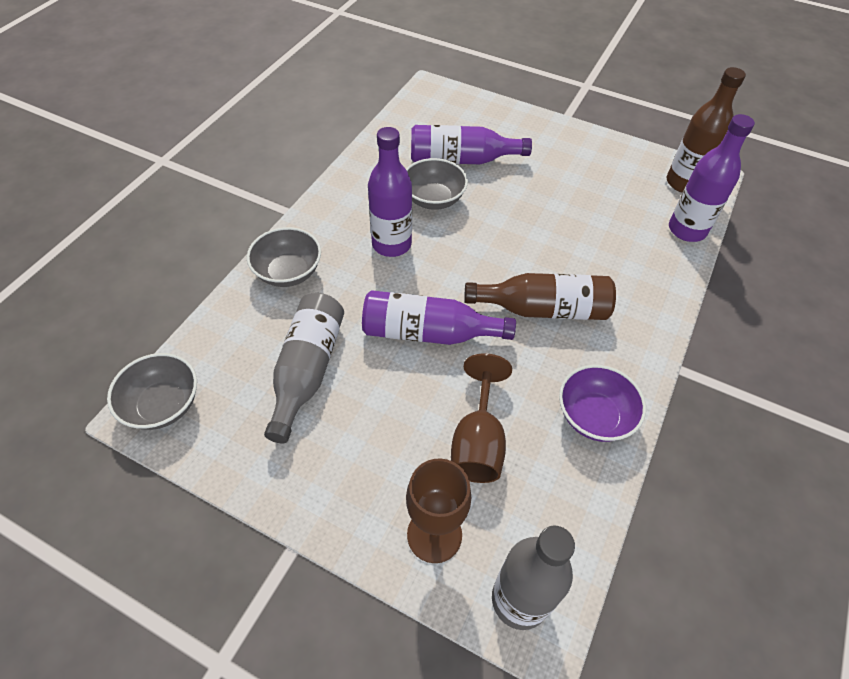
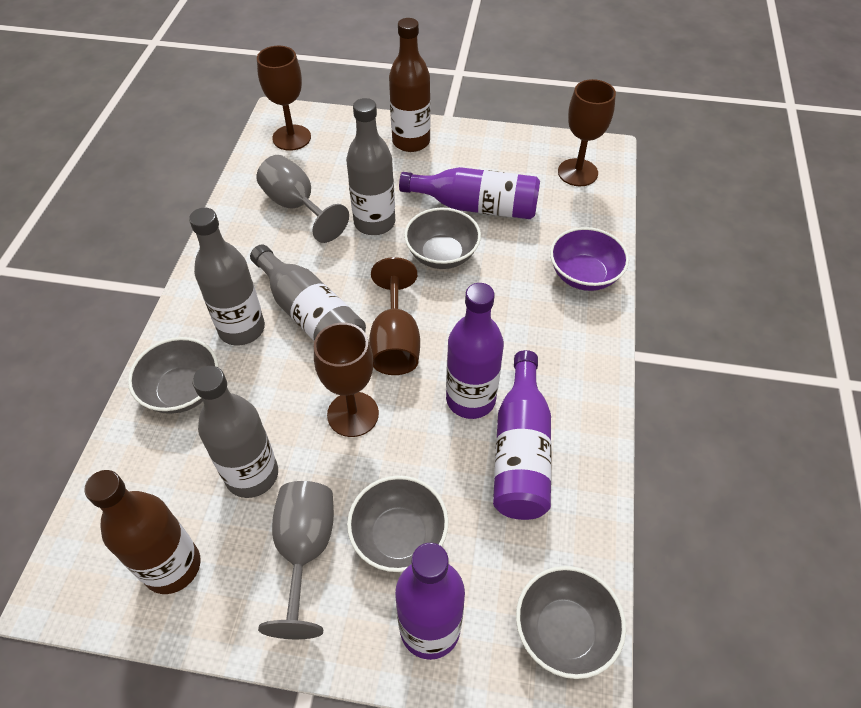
brown goblet: 2 -> 4
grey bottle: 2 -> 4
grey bowl: 3 -> 4
grey goblet: 0 -> 2

